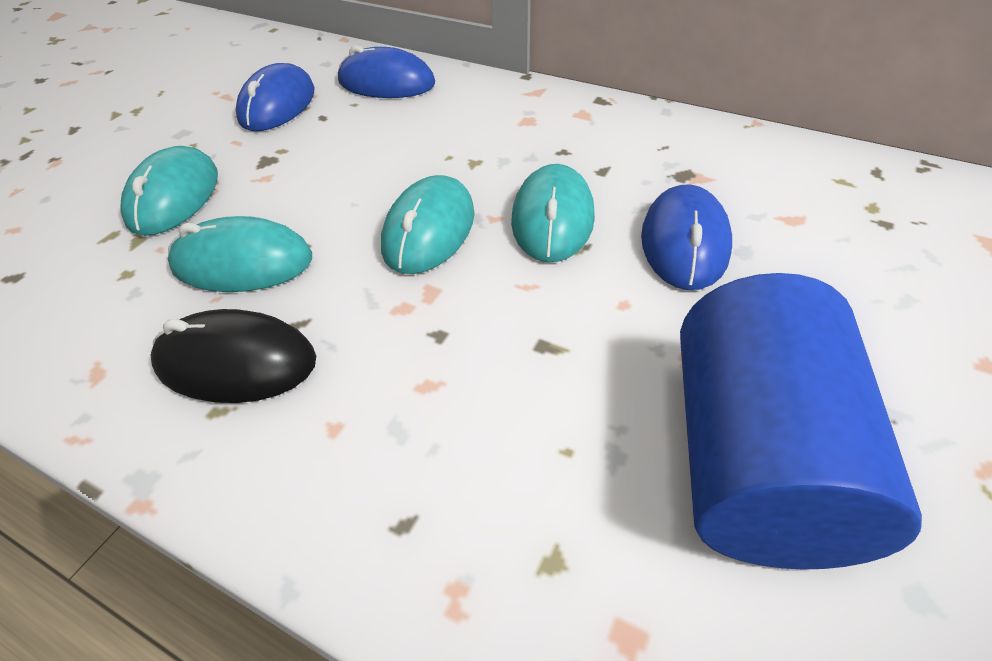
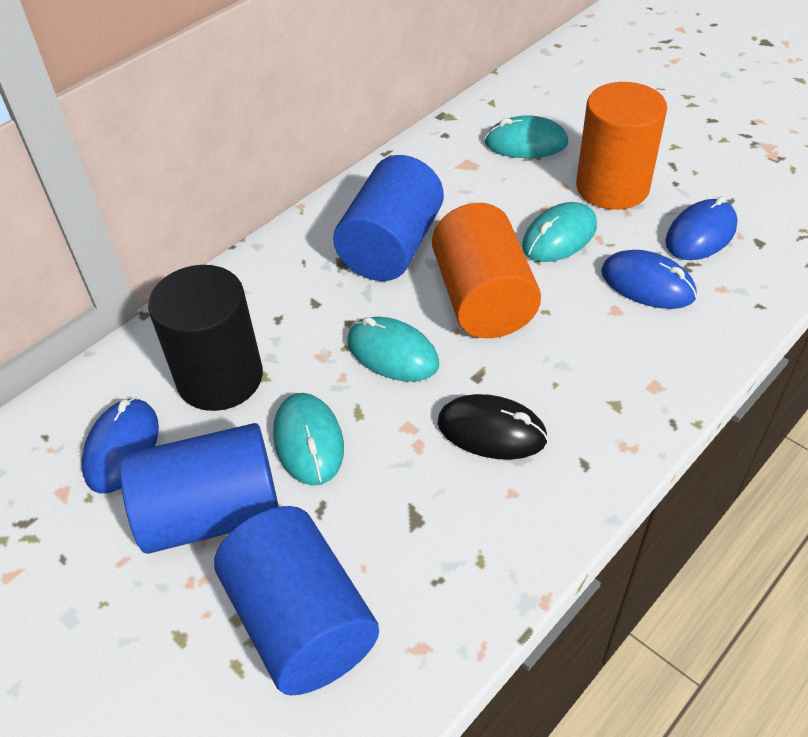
black cylinder: 0 -> 1
blue cylinder: 1 -> 3
orange cylinder: 0 -> 2

